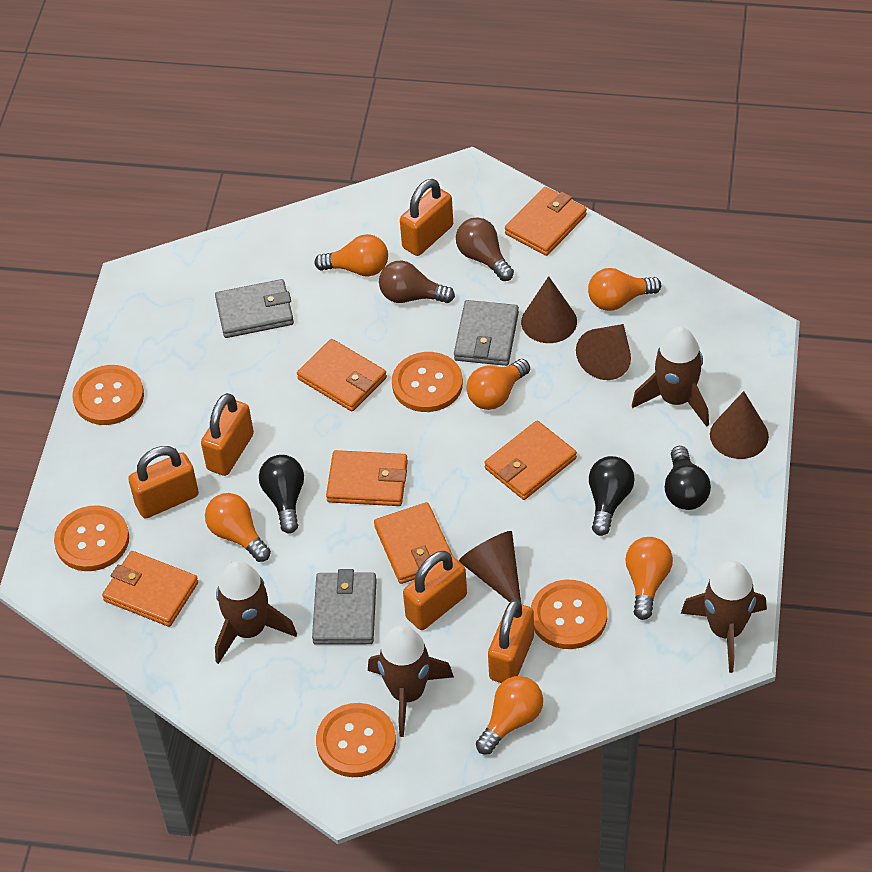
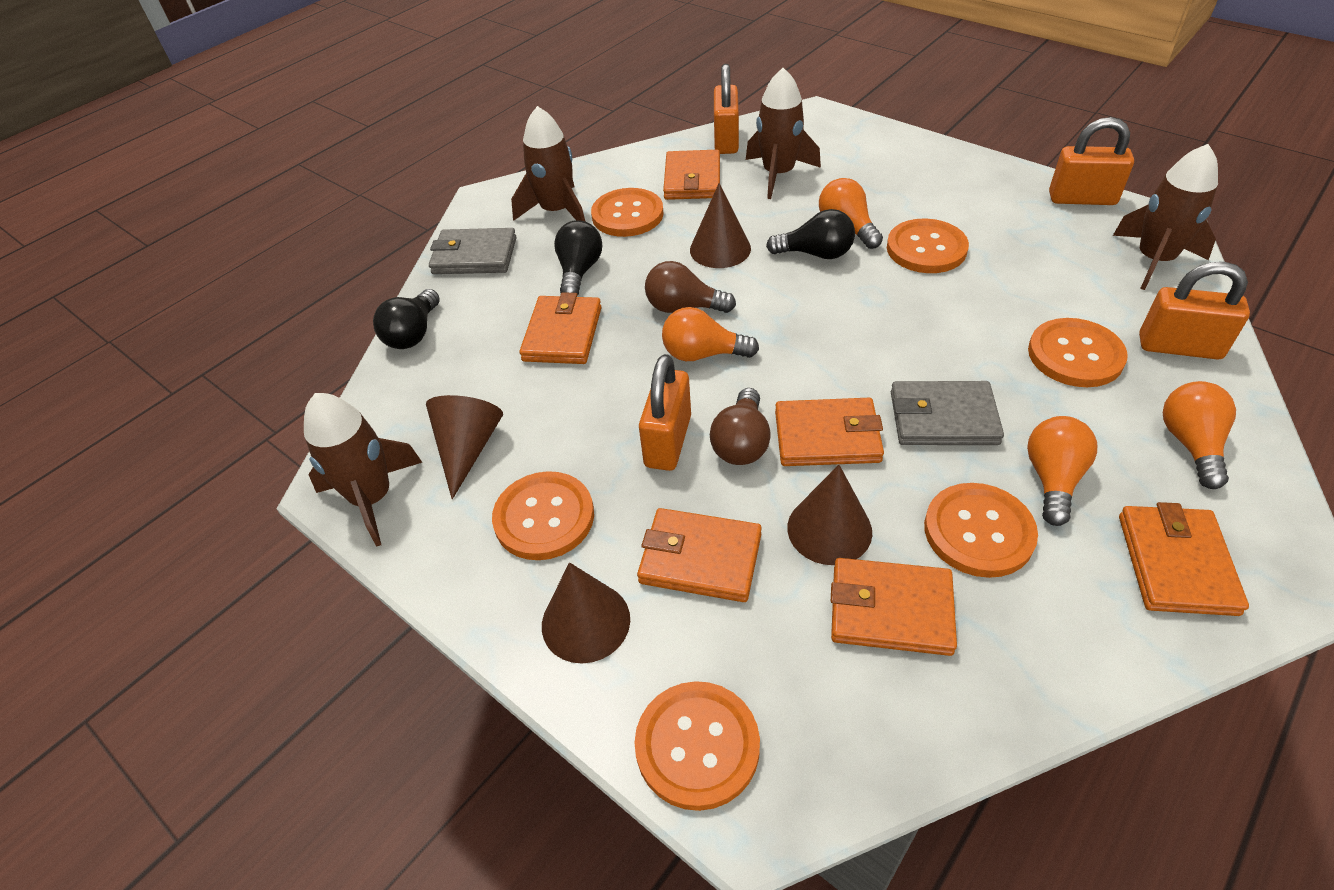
grey wallet: 3 -> 2
orange button: 5 -> 6
orange light bulb: 6 -> 4
orange padlock: 5 -> 4

